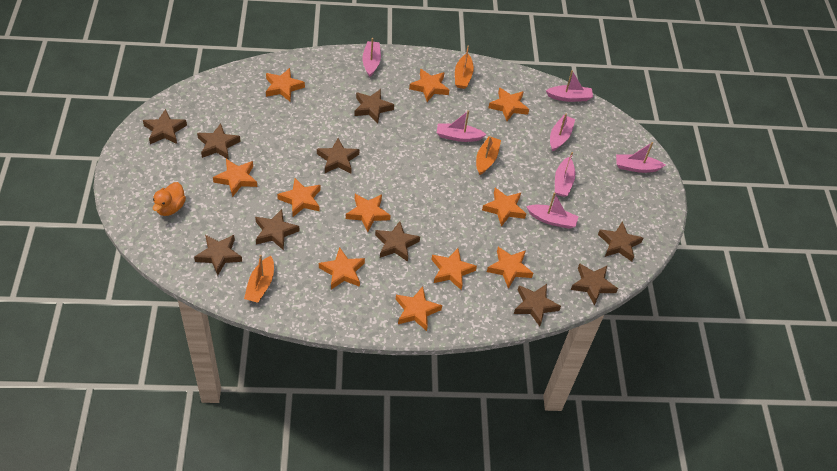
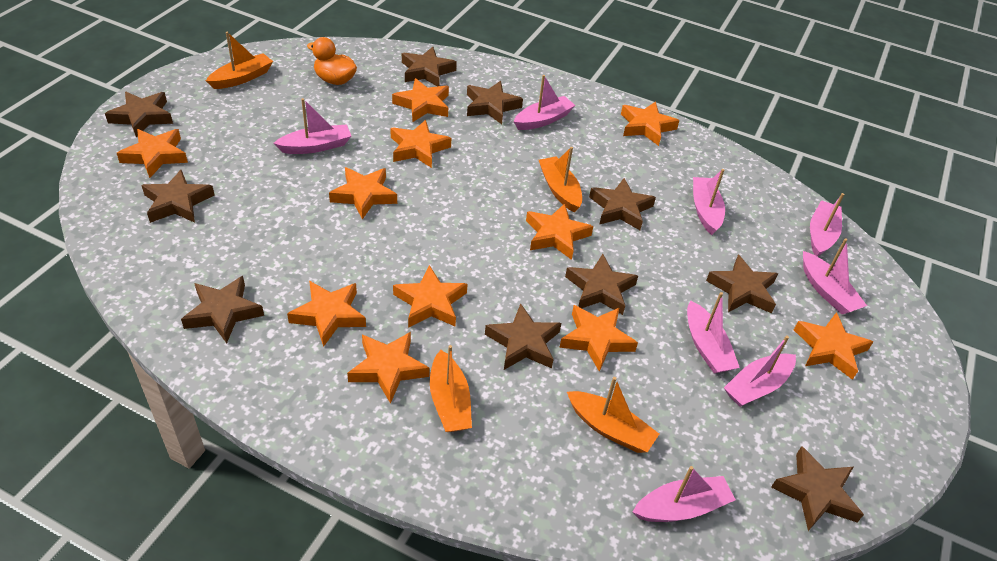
orange boat: 3 -> 4
pink boat: 7 -> 8

